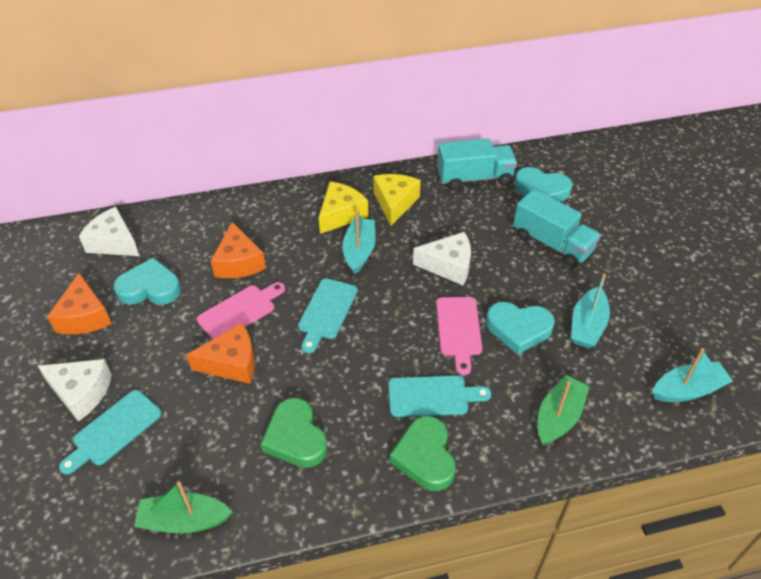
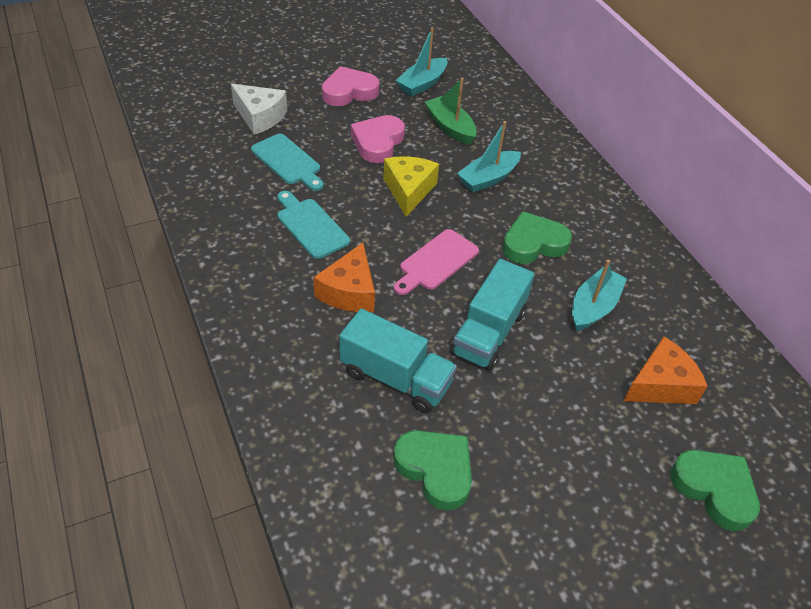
green boat: 2 -> 1
green heart: 2 -> 3
orange cheese: 3 -> 2
pink cutting board: 2 -> 1
pink heart: 0 -> 2
turquoise cutting board: 3 -> 2
turquoise heart: 3 -> 0
white cheese: 3 -> 1
yellow cheese: 2 -> 1

